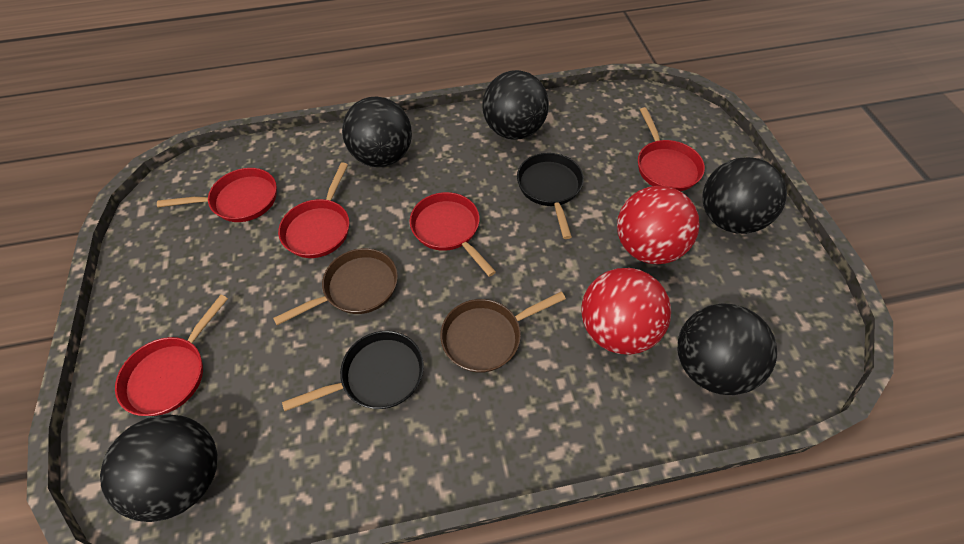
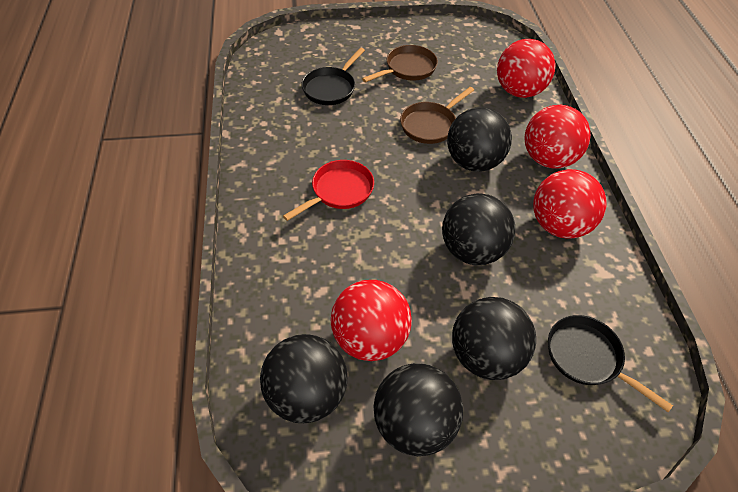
red ball: 2 -> 4
red pan: 5 -> 1

